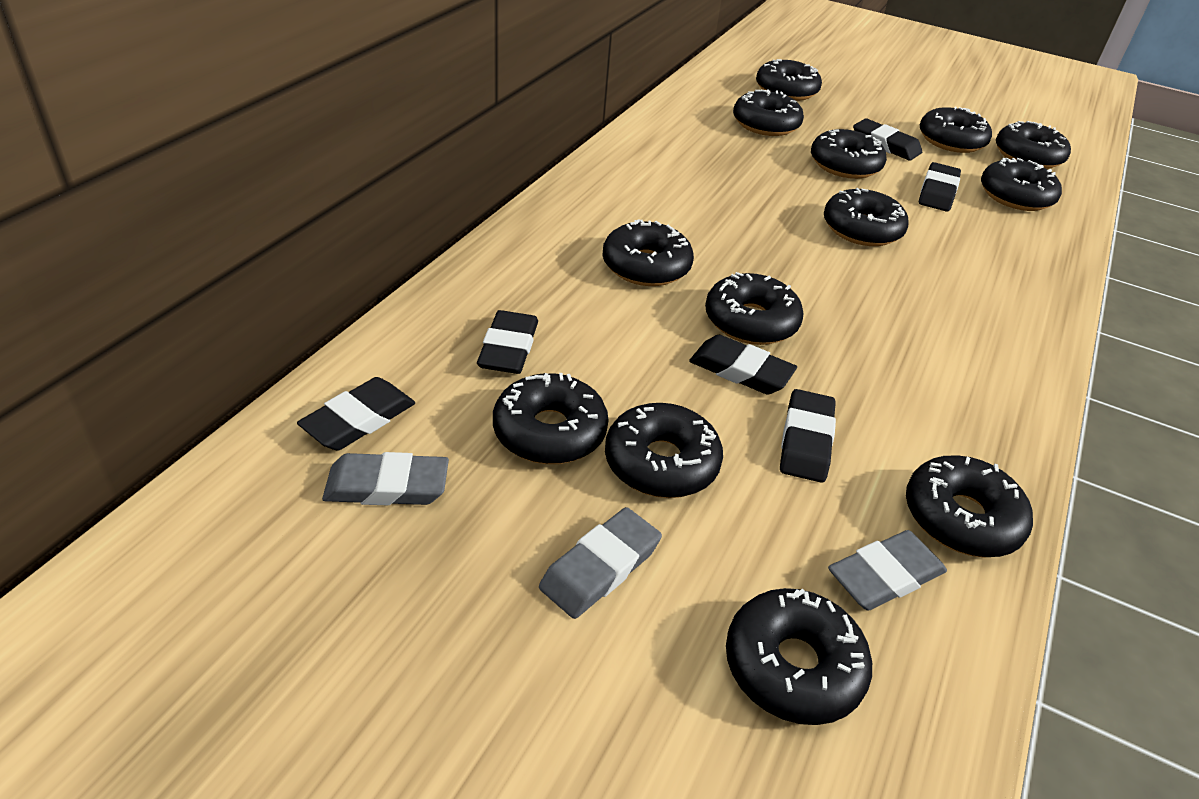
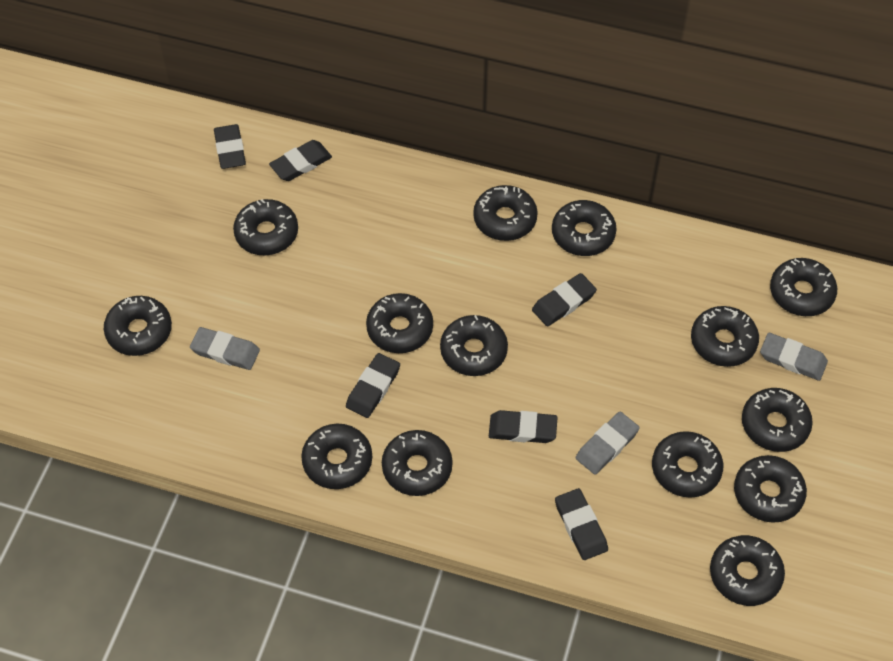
black donut: 13 -> 14

